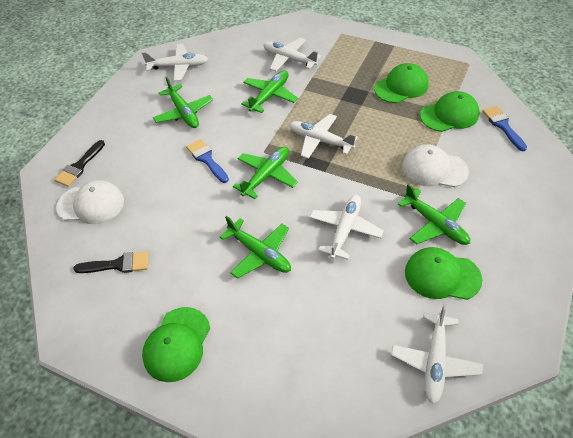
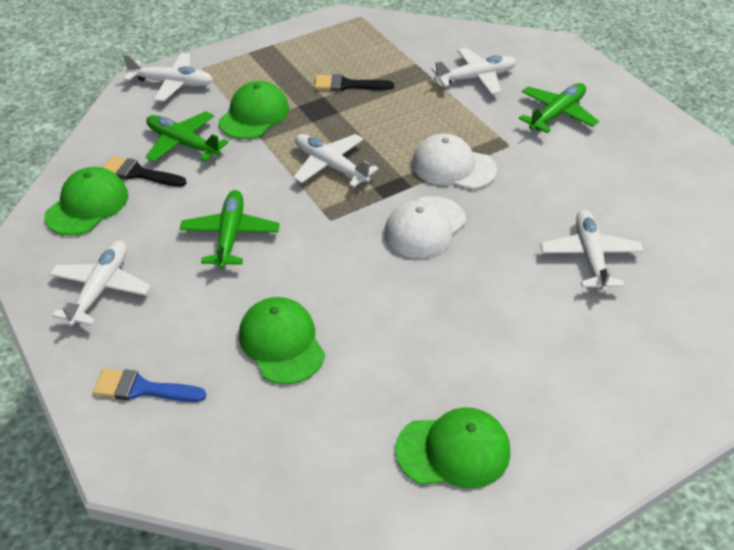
blue brush: 2 -> 1
green plane: 5 -> 3

